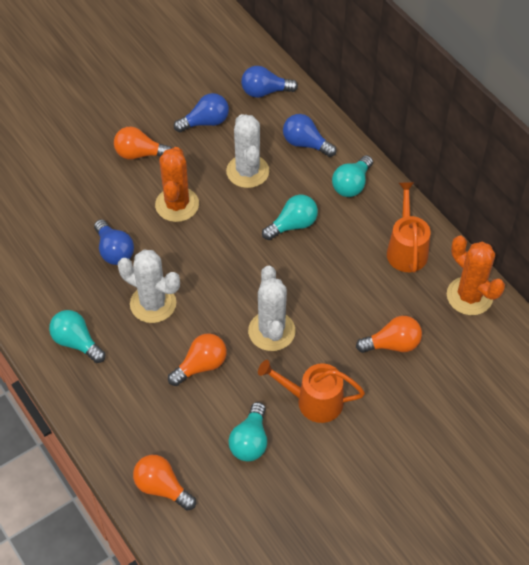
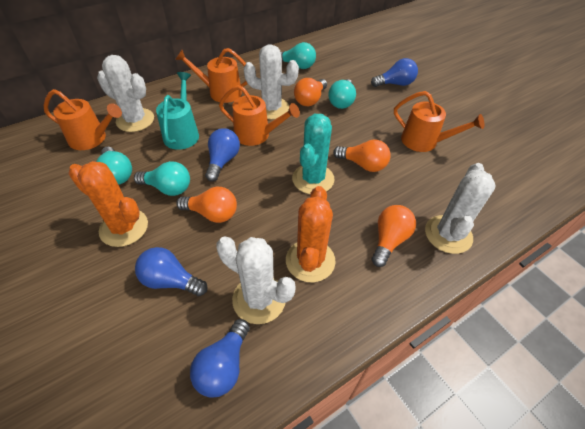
orange watering can: 2 -> 4
turquoise cactus: 0 -> 1
turquoise watering can: 0 -> 1
white cactus: 3 -> 4

